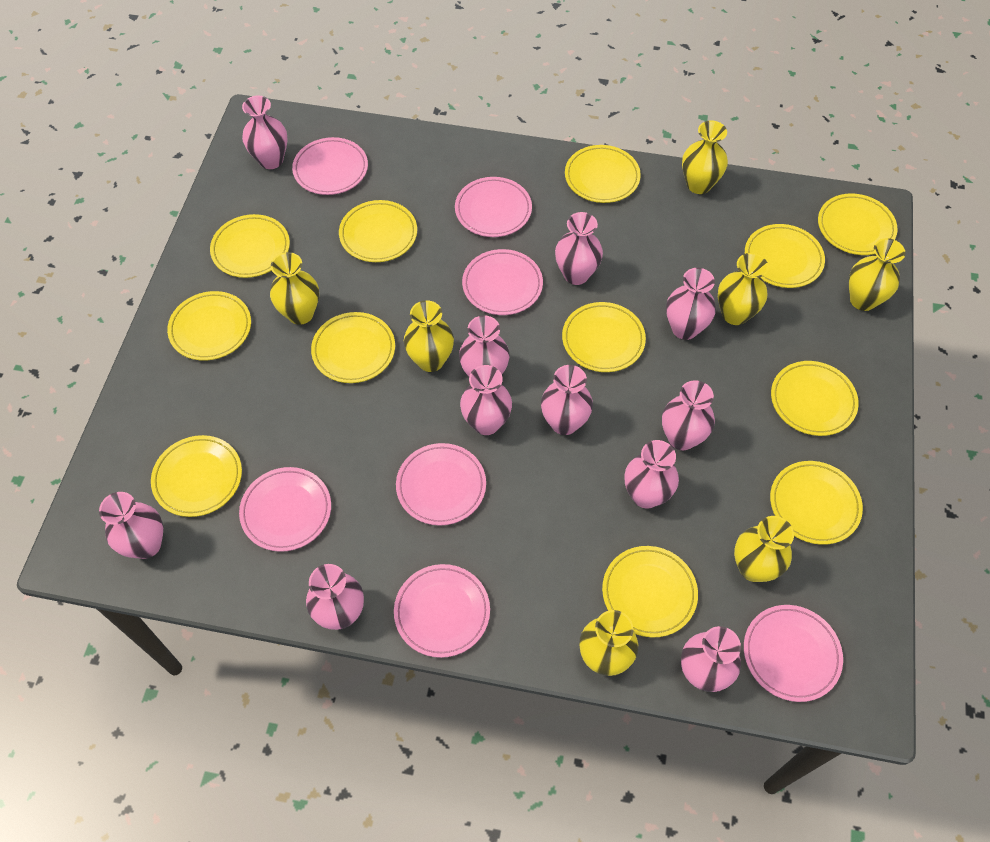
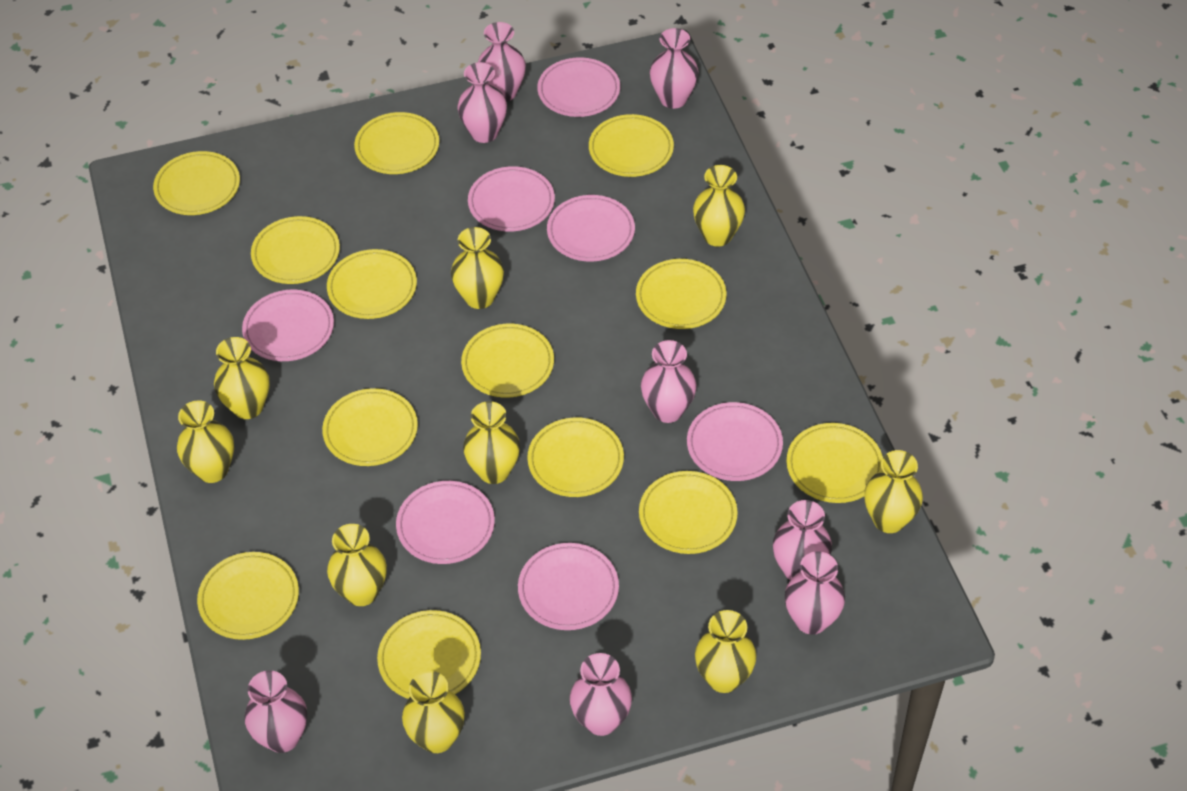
pink vase: 11 -> 8
yellow plate: 12 -> 13
yellow vase: 7 -> 9

